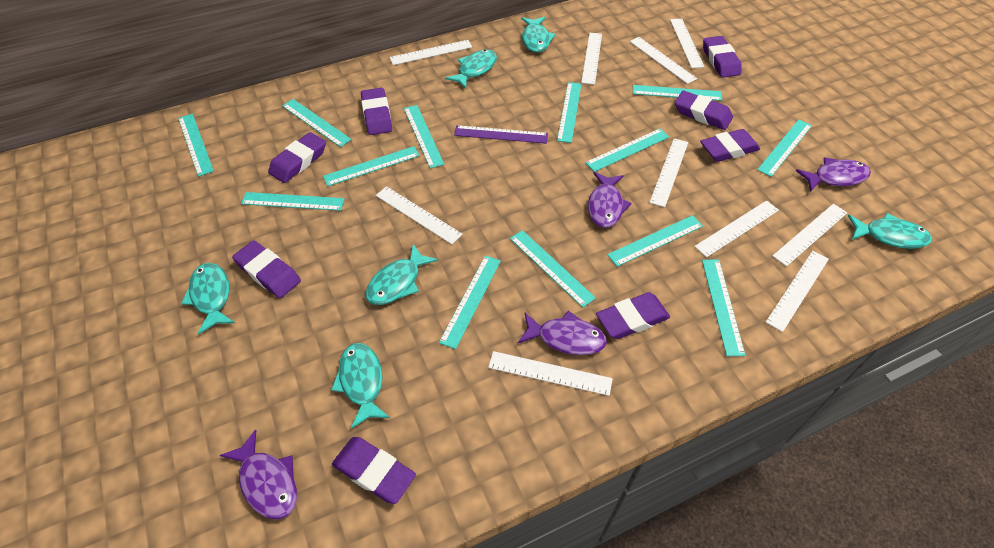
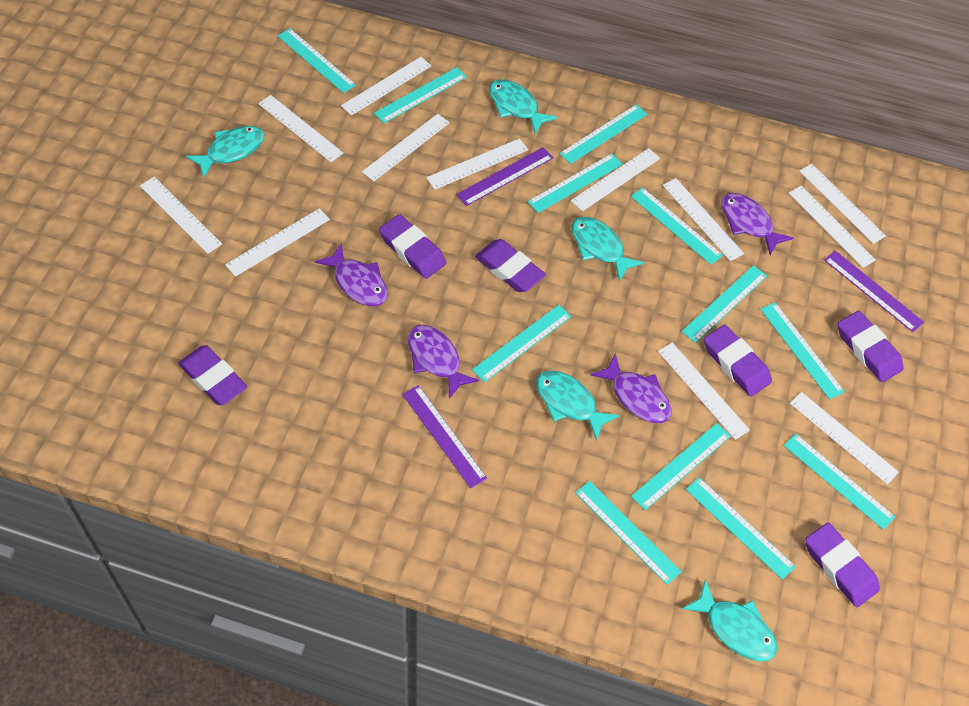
purple eraser: 8 -> 6
purple ruler: 1 -> 3
turquoise fish: 6 -> 5
turquoise ruler: 13 -> 12
white ruler: 10 -> 12

